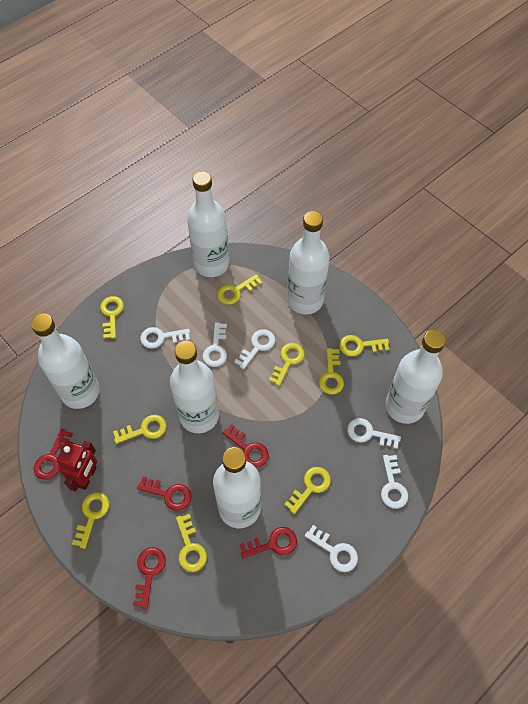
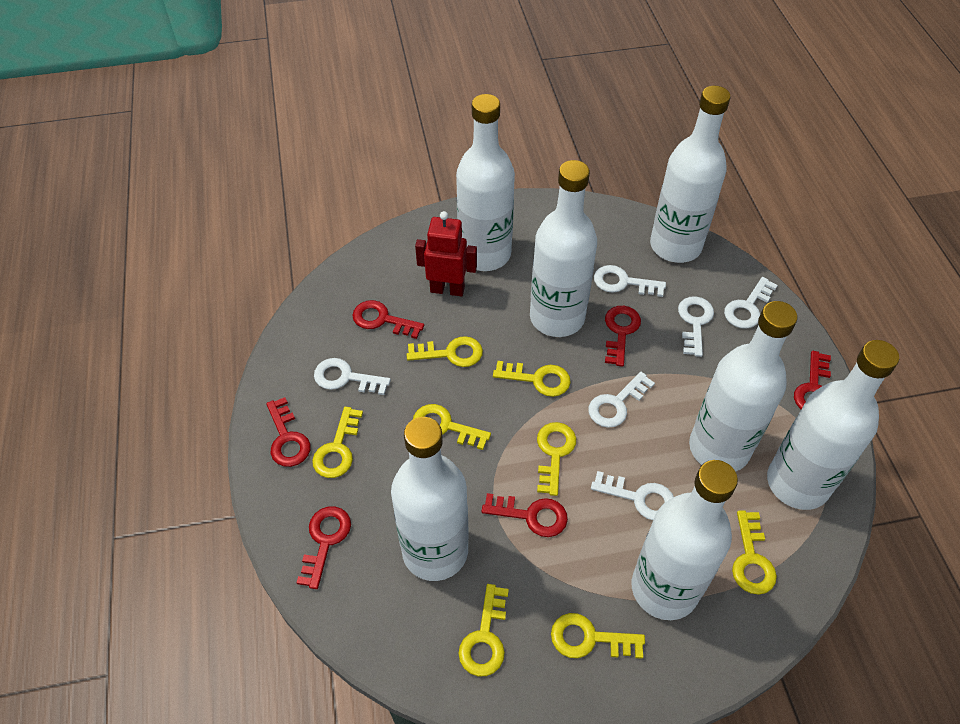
red key: 5 -> 6
white bottle: 6 -> 7
yellow key: 9 -> 8

